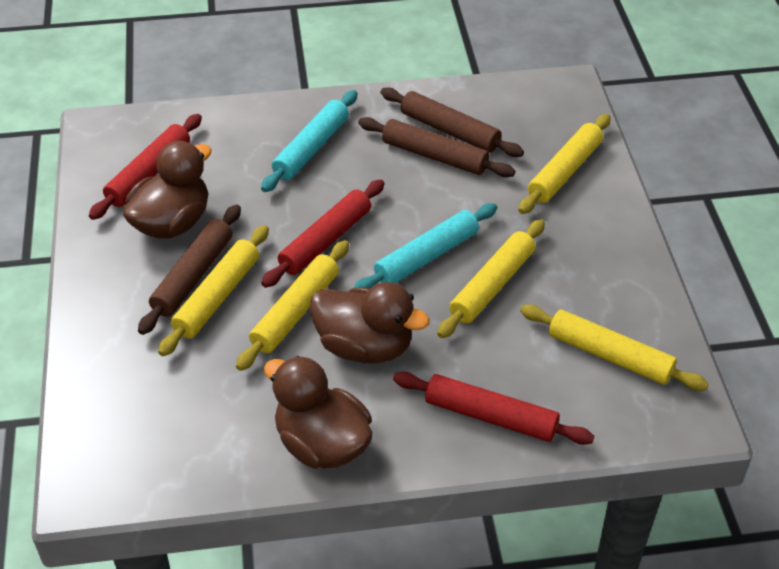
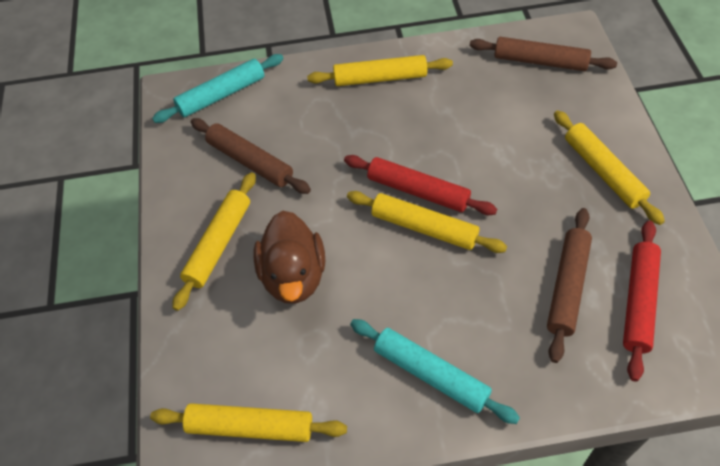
brown duck: 3 -> 1
red rolling pin: 3 -> 2

